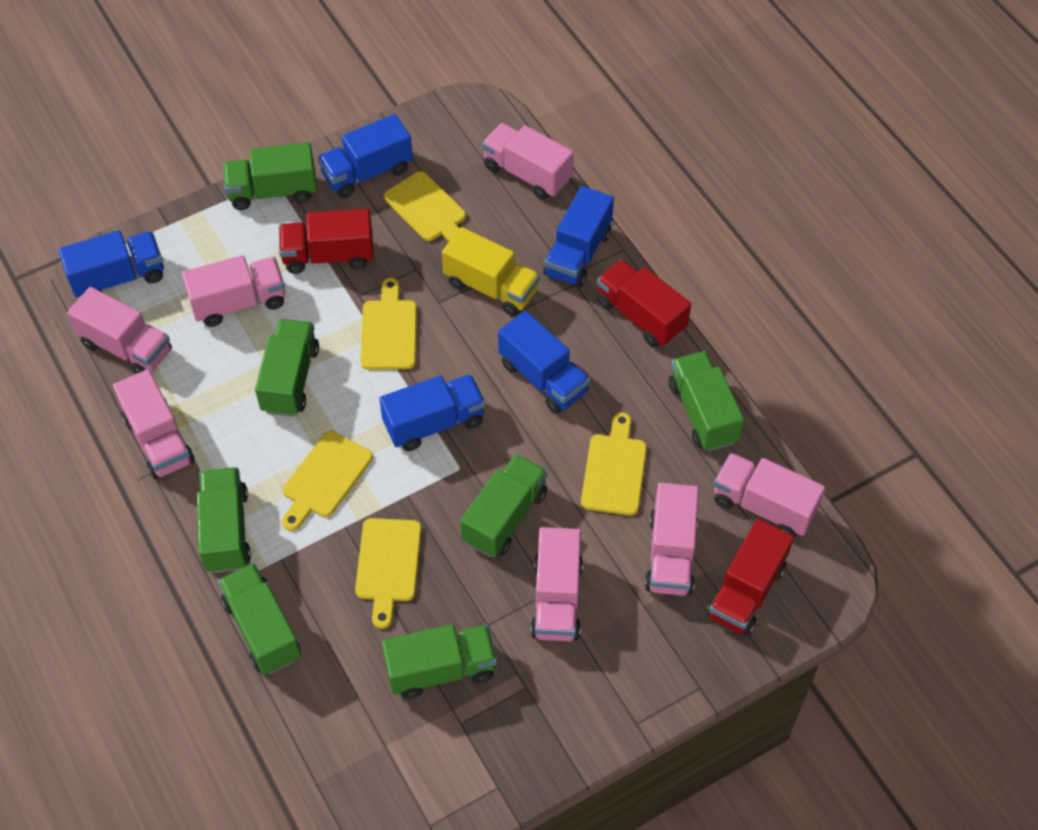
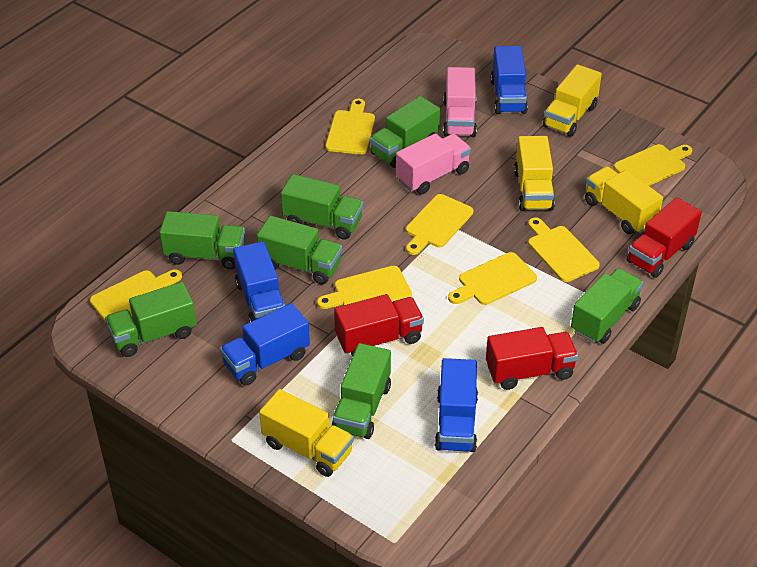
blue truck: 5 -> 4
pink truck: 7 -> 2
yellow cutting board: 5 -> 7
yellow truck: 1 -> 4

